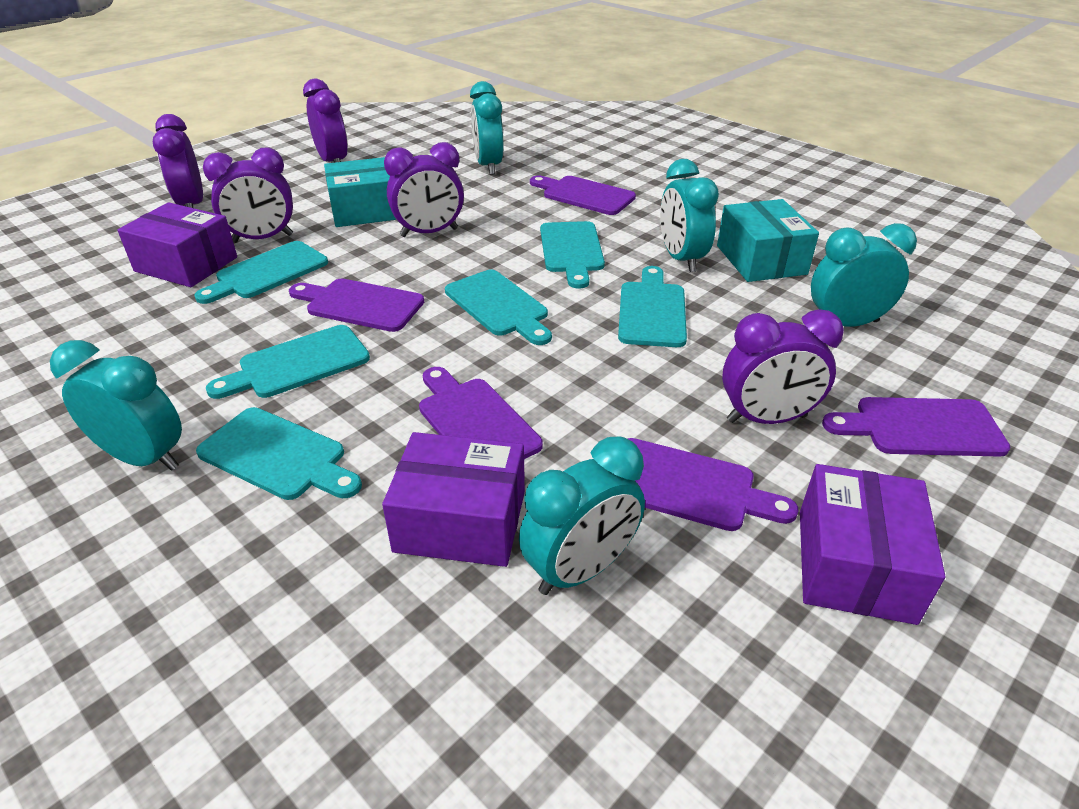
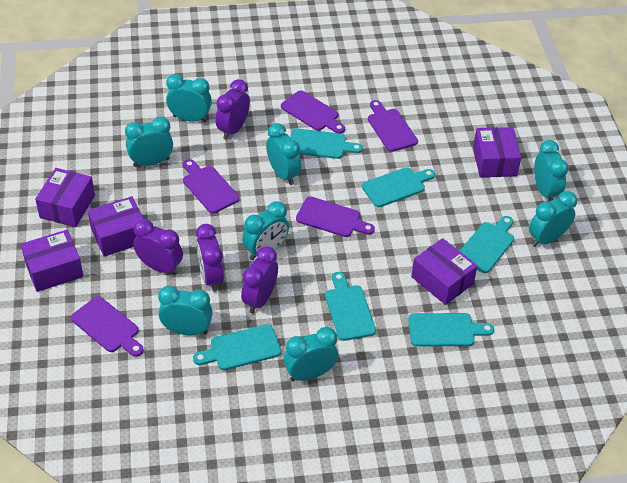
purple box: 3 -> 5
purple clock: 5 -> 4
turquoise box: 2 -> 0
turquoise clock: 5 -> 8

